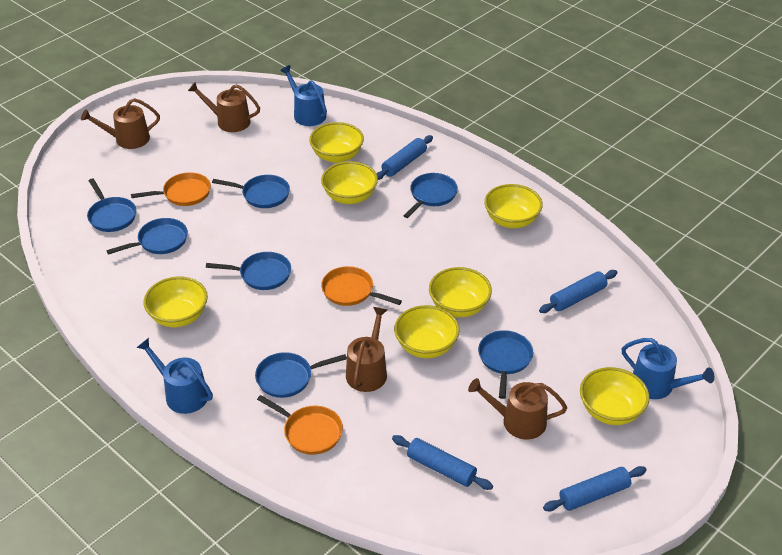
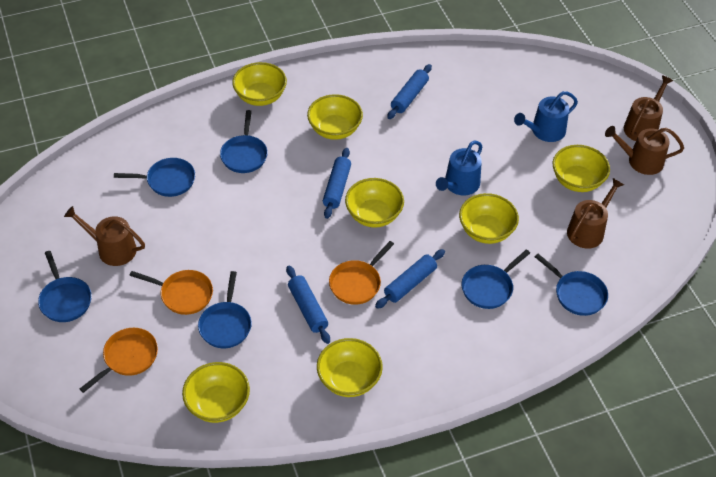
blue pan: 7 -> 6
blue watering can: 3 -> 2

